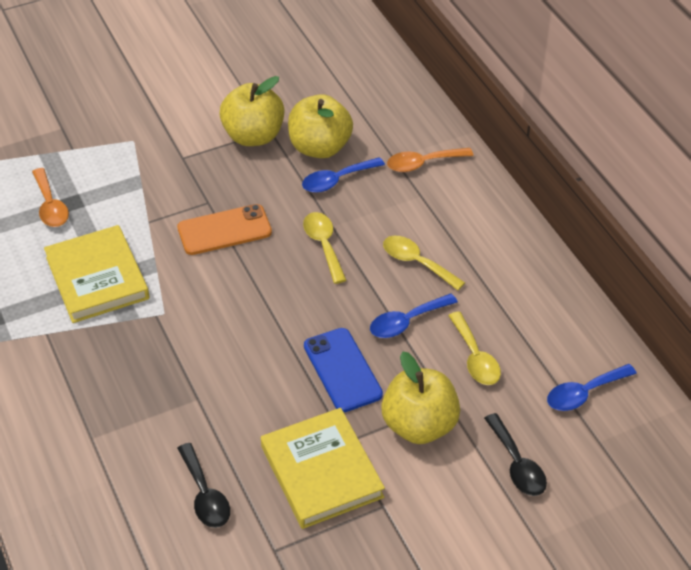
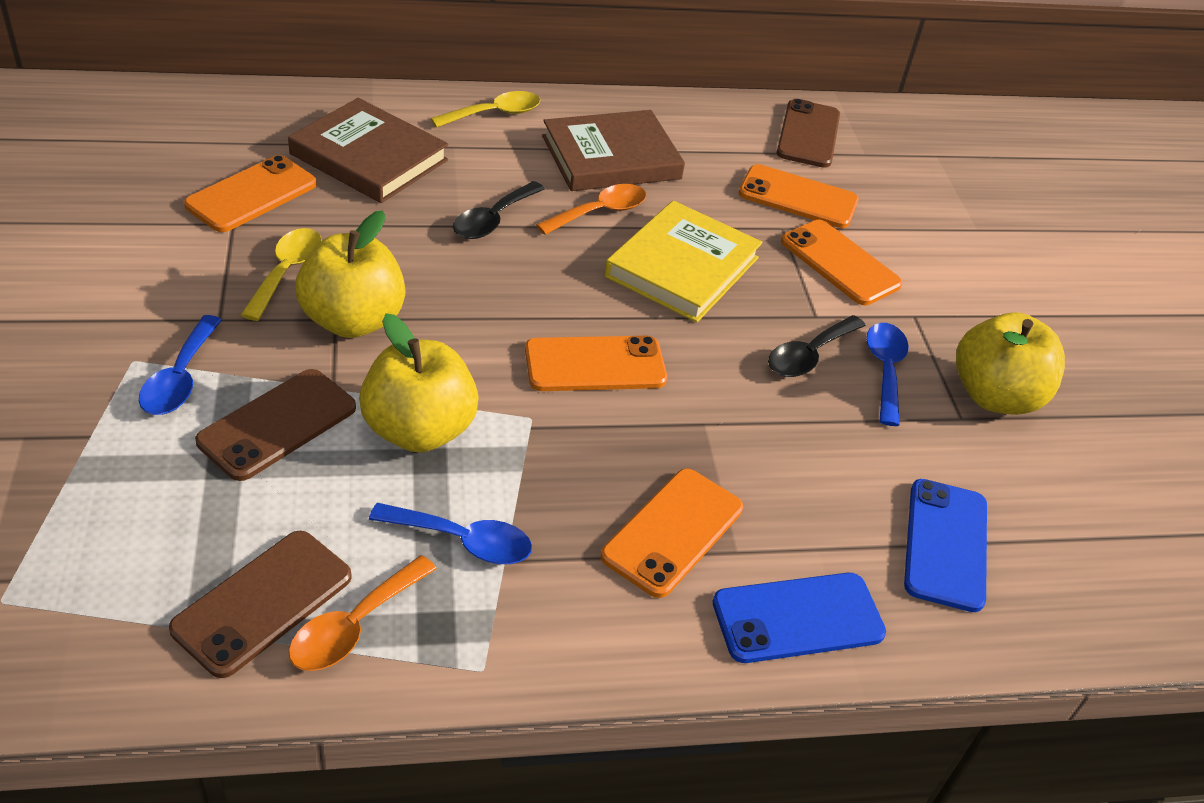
blue phone: 1 -> 2
brown book: 0 -> 2
brown phone: 0 -> 3
orange phone: 1 -> 5
yellow book: 2 -> 1
yellow spoon: 3 -> 2

